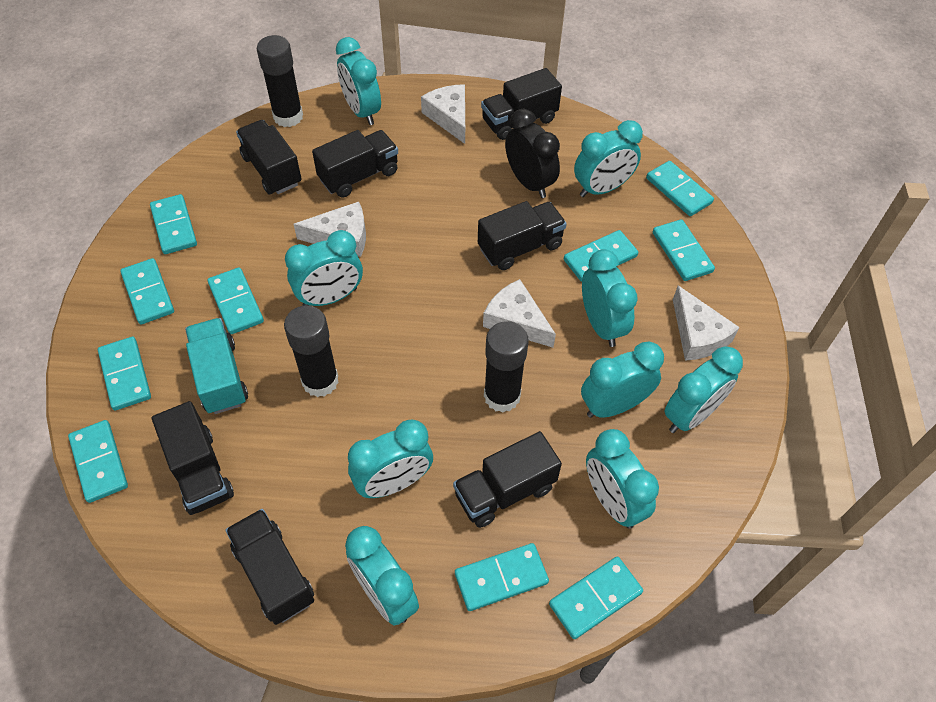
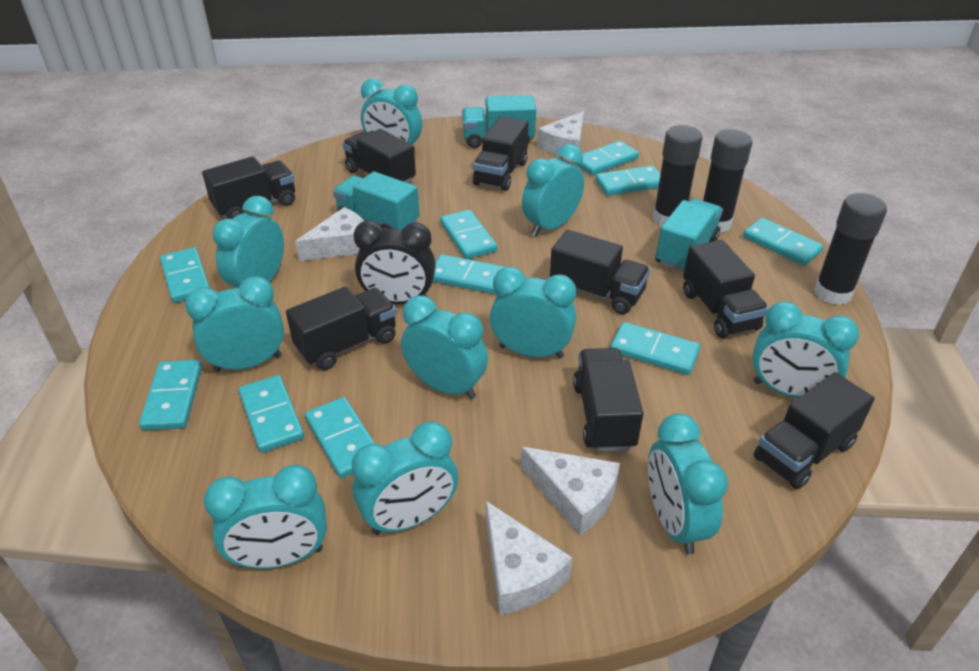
black truck: 7 -> 8
turquoise clock: 9 -> 10
turquoise truck: 1 -> 3

